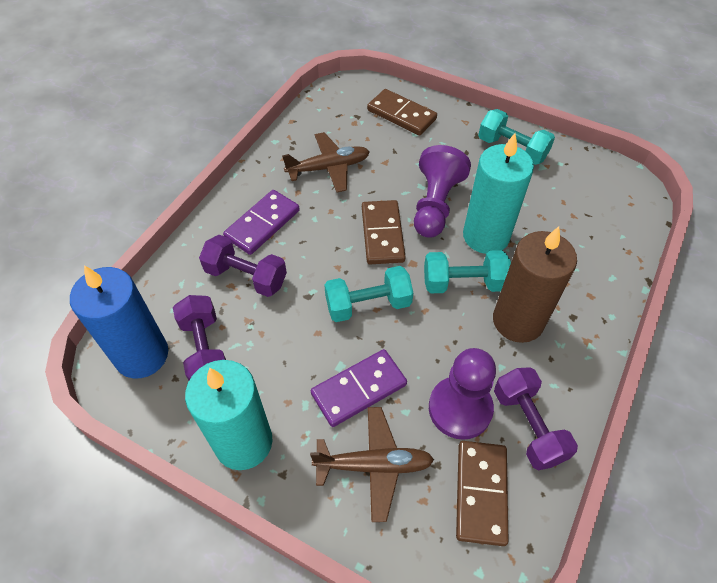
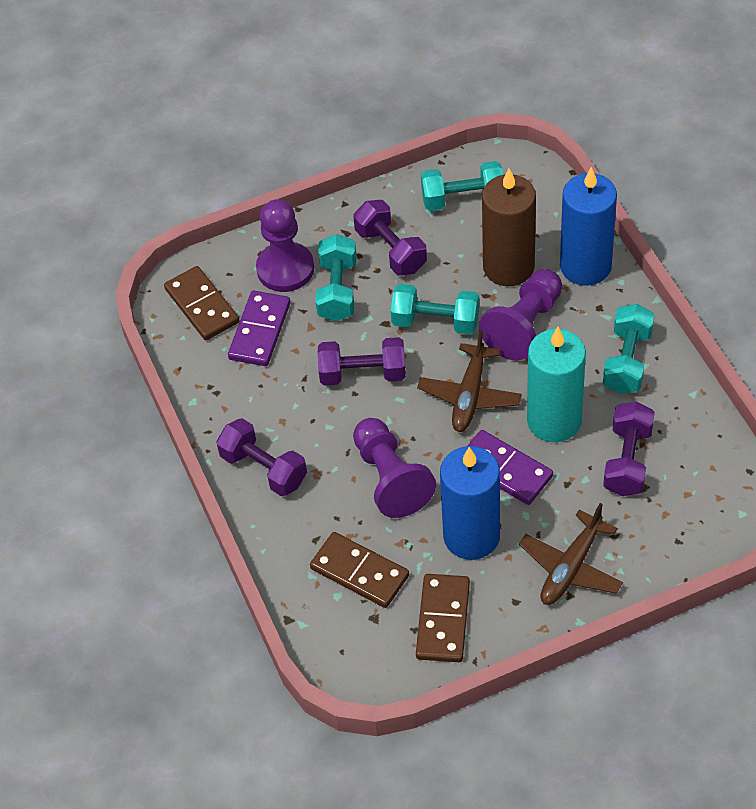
blue candle: 1 -> 2
purple dumbbell: 3 -> 4
purple pawn: 2 -> 3
turquoise candle: 2 -> 1
turquoise dumbbell: 3 -> 4

